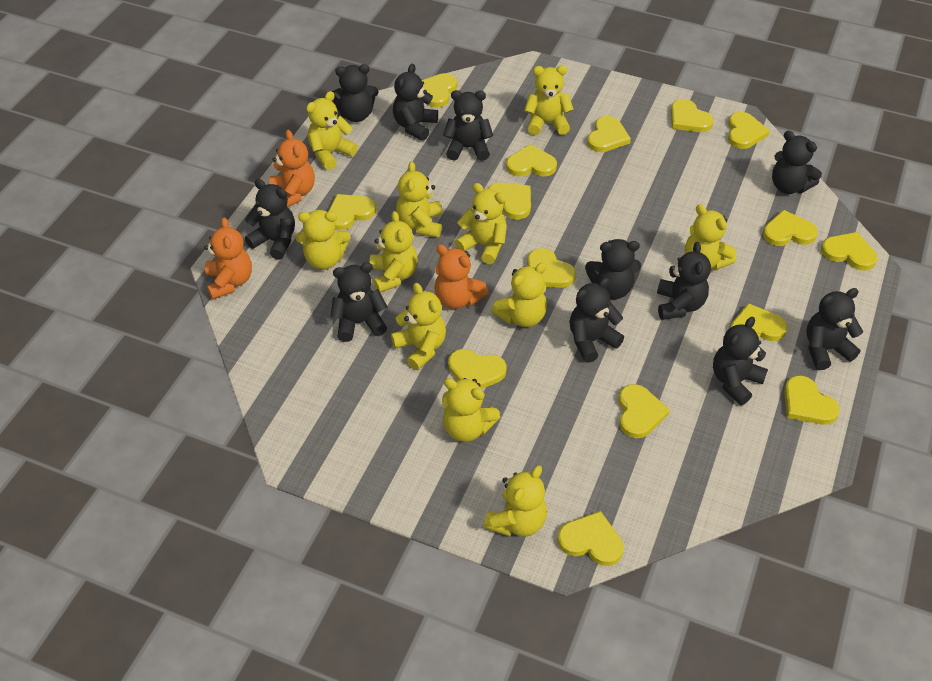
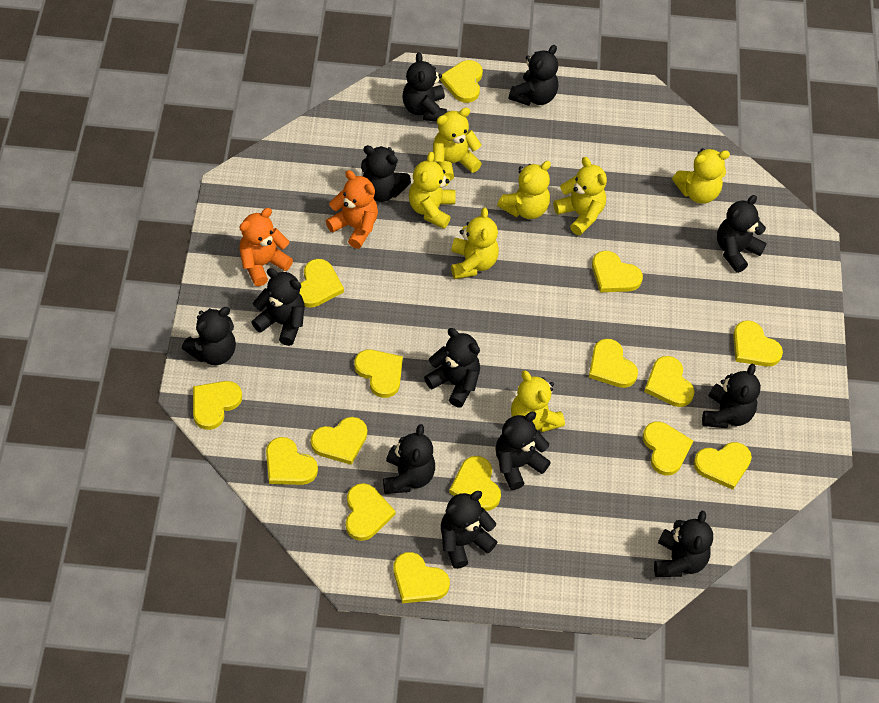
black teddy bear: 11 -> 12
orange teddy bear: 3 -> 2
yellow teddy bear: 11 -> 7

